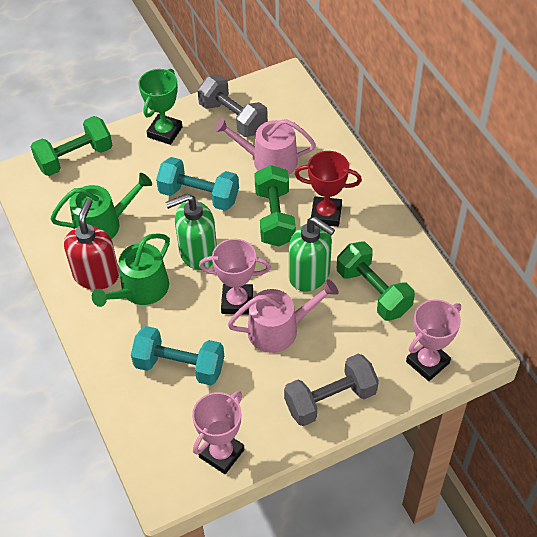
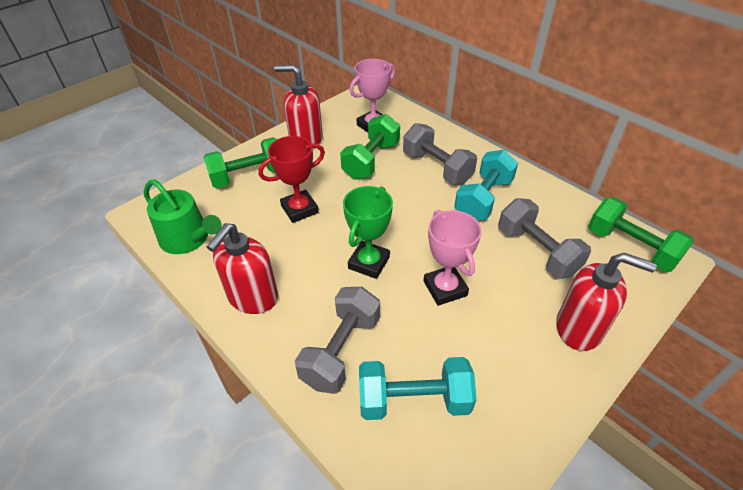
green soap dispenser: 2 -> 0
green watering can: 2 -> 1
grey dumbbell: 2 -> 3
pink trophy: 3 -> 2
pink watering can: 2 -> 0
red soap dispenser: 1 -> 3

